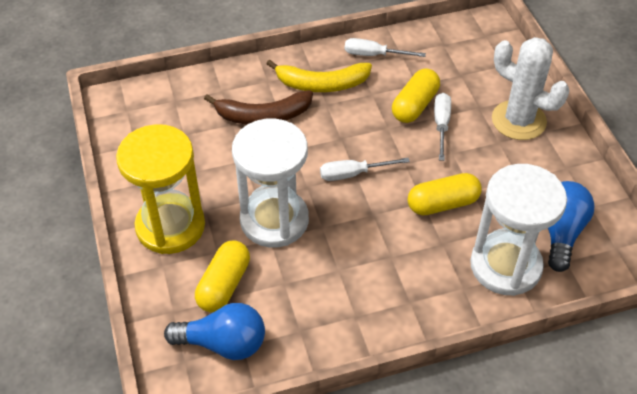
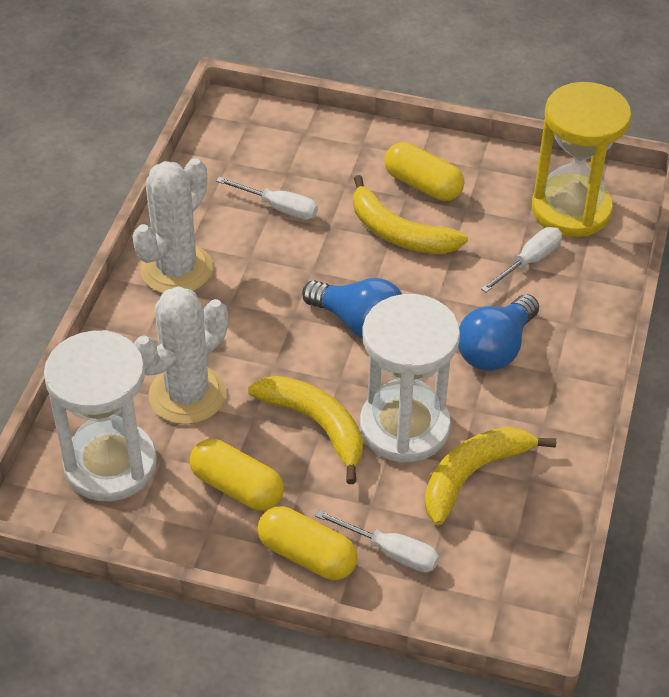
brown banana: 1 -> 0
white cactus: 1 -> 2
yellow banana: 1 -> 3

